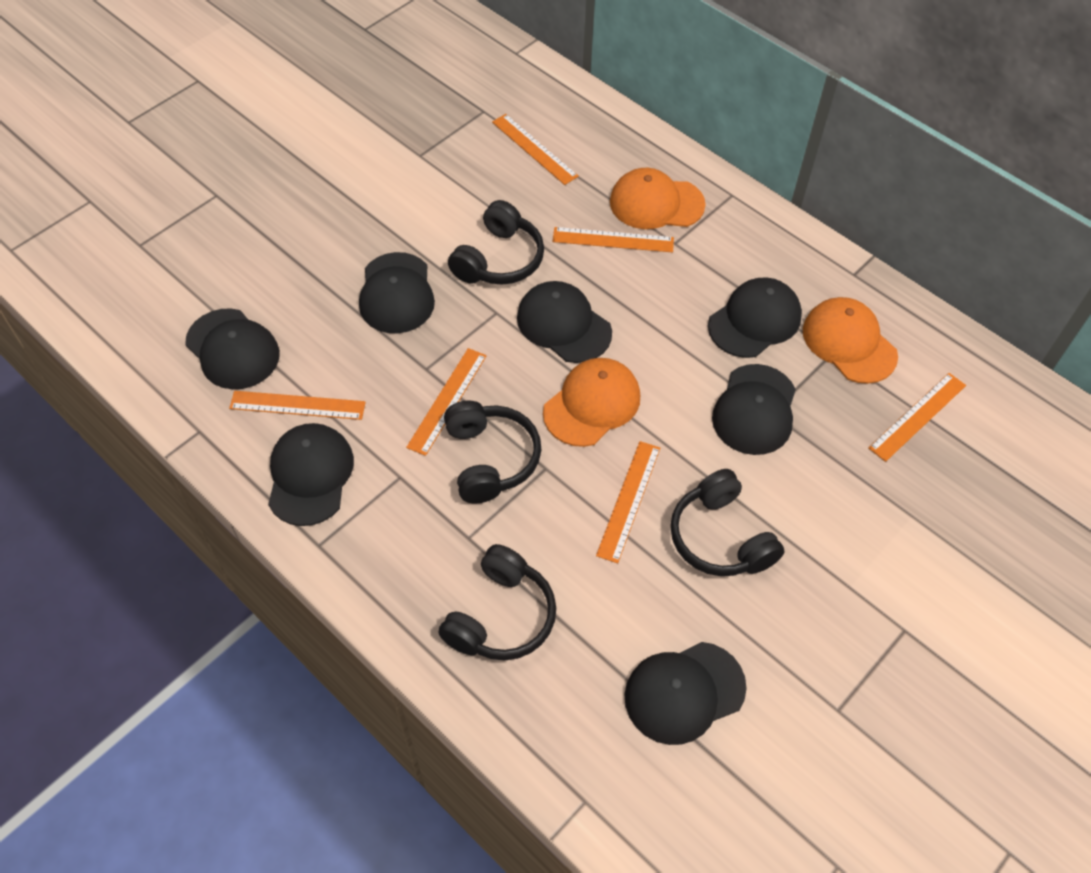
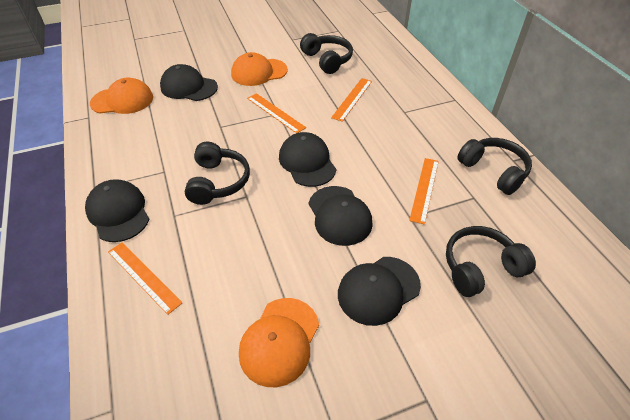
black cap: 7 -> 5
orange ruler: 6 -> 4

